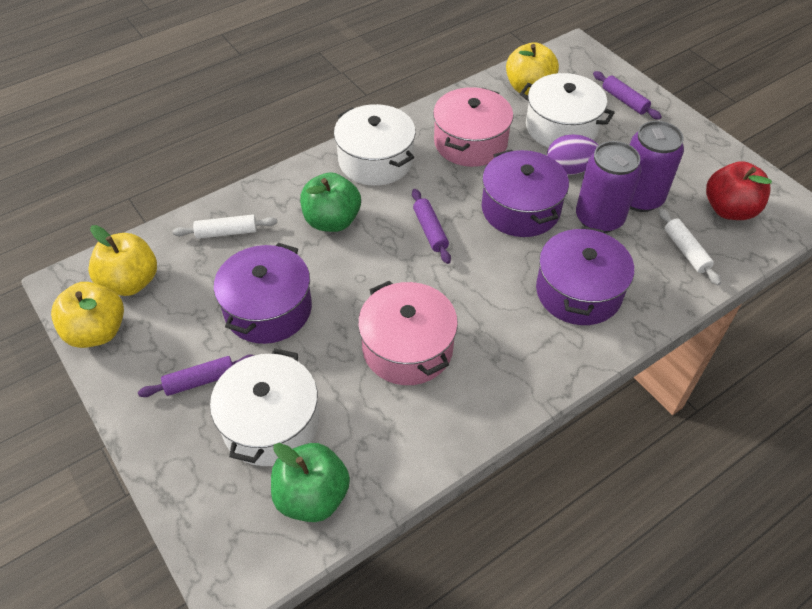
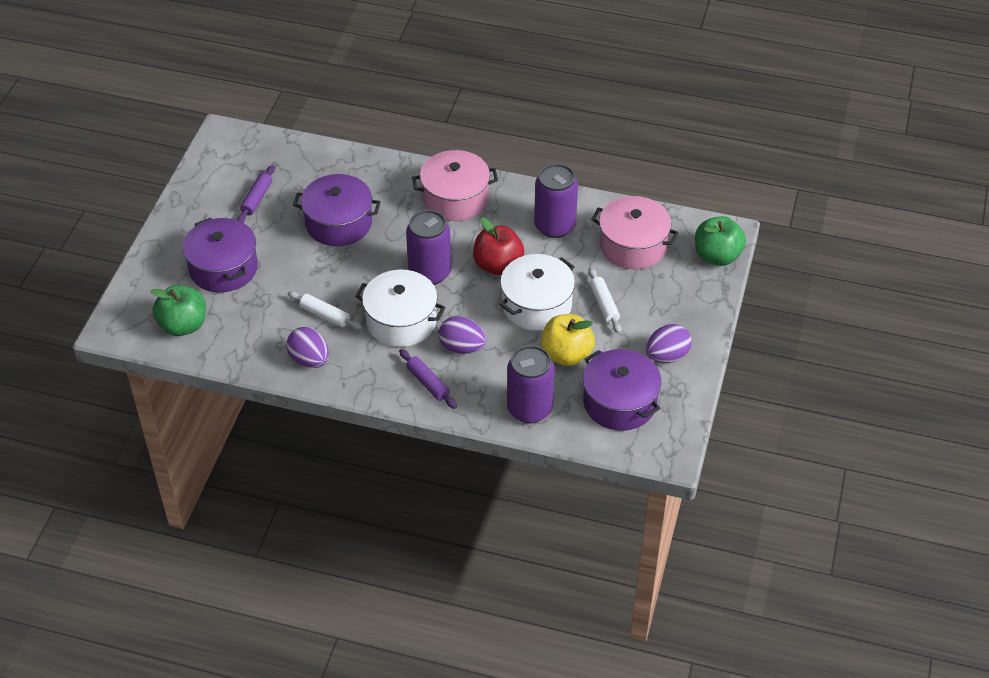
purple can: 2 -> 3
purple egg: 1 -> 3
purple rolling pin: 3 -> 2
white pot: 3 -> 2
yellow apple: 3 -> 1

